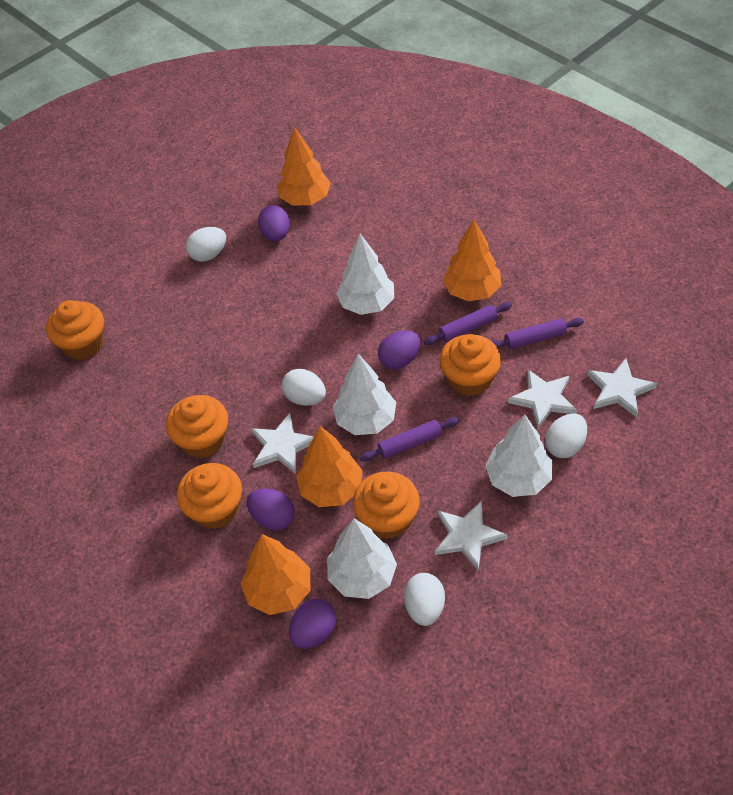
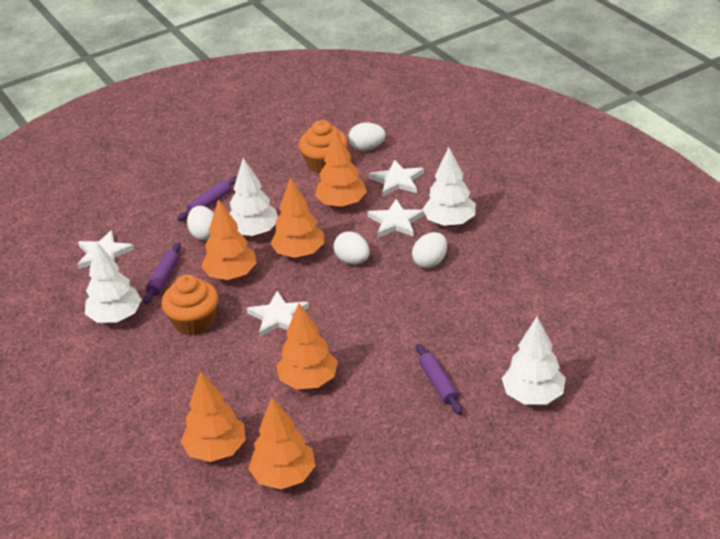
orange cupcake: 5 -> 2
orange tree: 4 -> 6
purple egg: 4 -> 0

